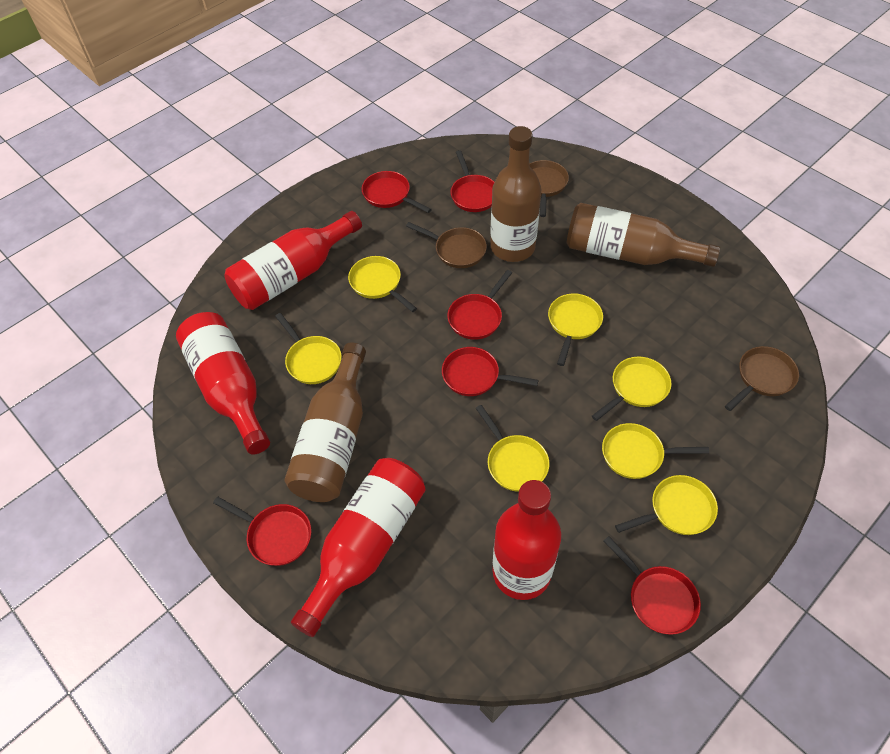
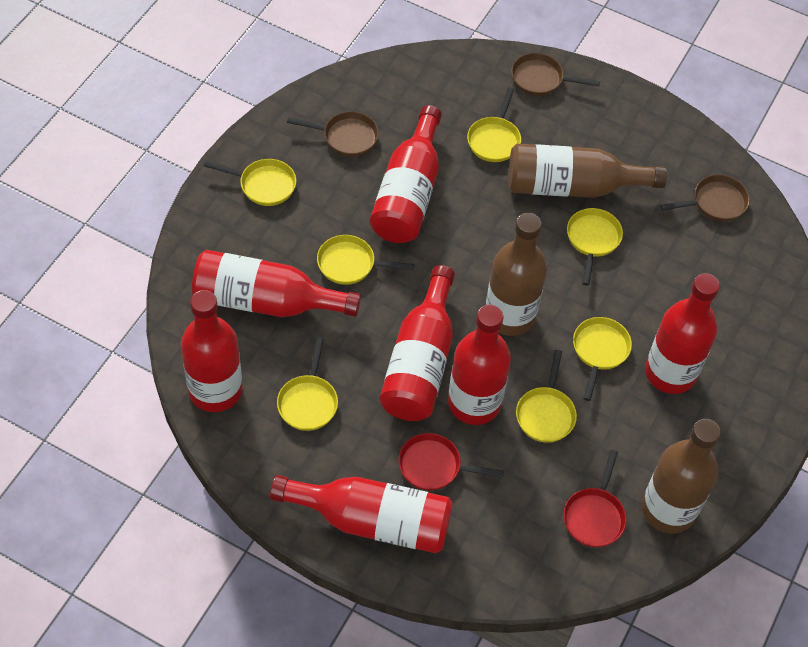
red bottle: 4 -> 7
red pan: 6 -> 2

